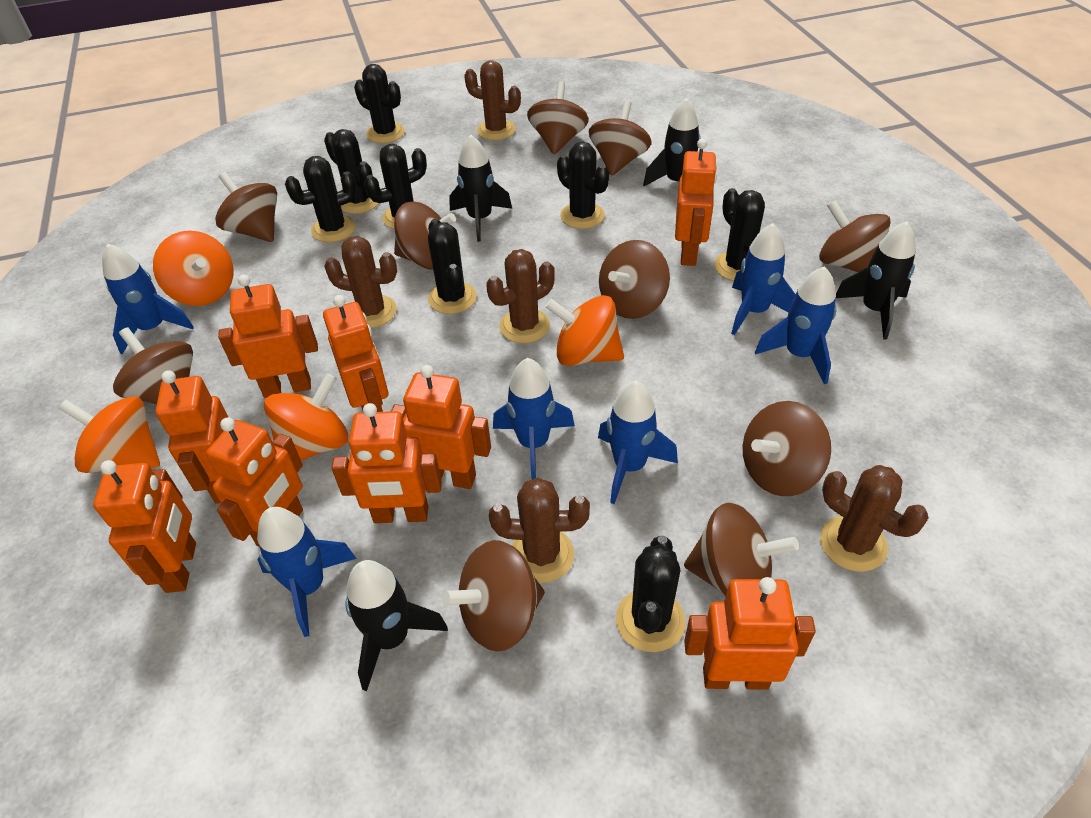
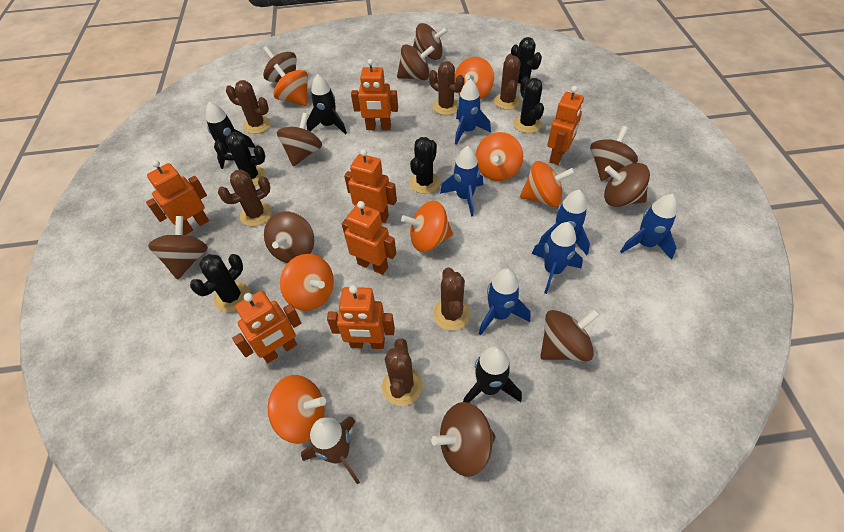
black cactus: 8 -> 5
black rocket: 4 -> 3
brown cactus: 5 -> 6
brown rocket: 0 -> 1
orange robot: 9 -> 7
orange spinning top: 4 -> 7

